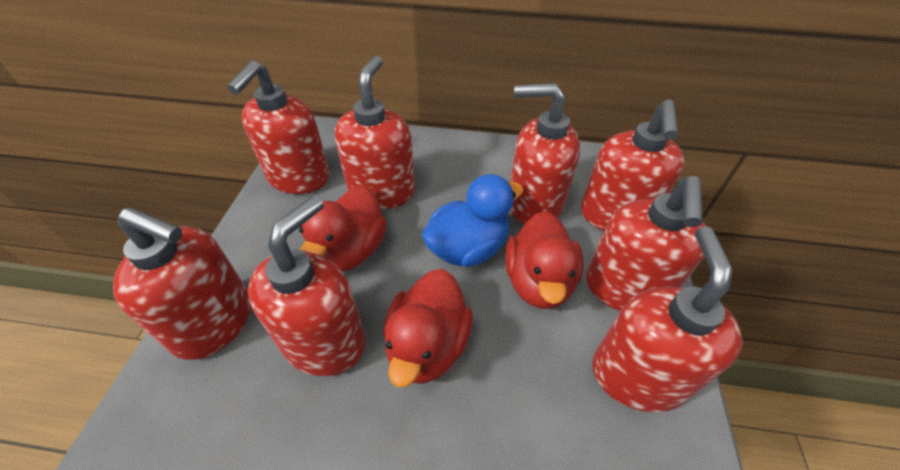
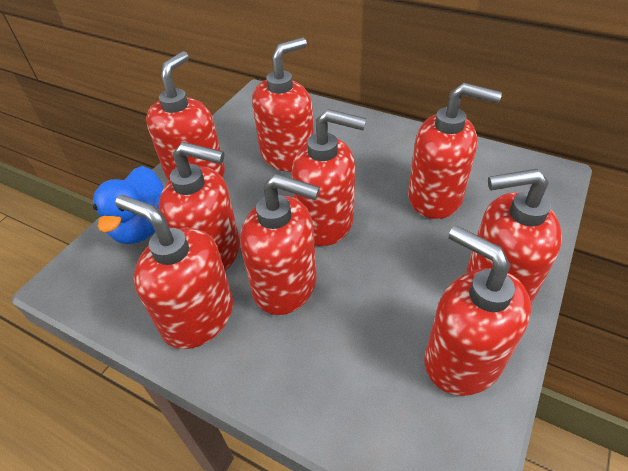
red duck: 3 -> 0
red soap dispenser: 8 -> 9

